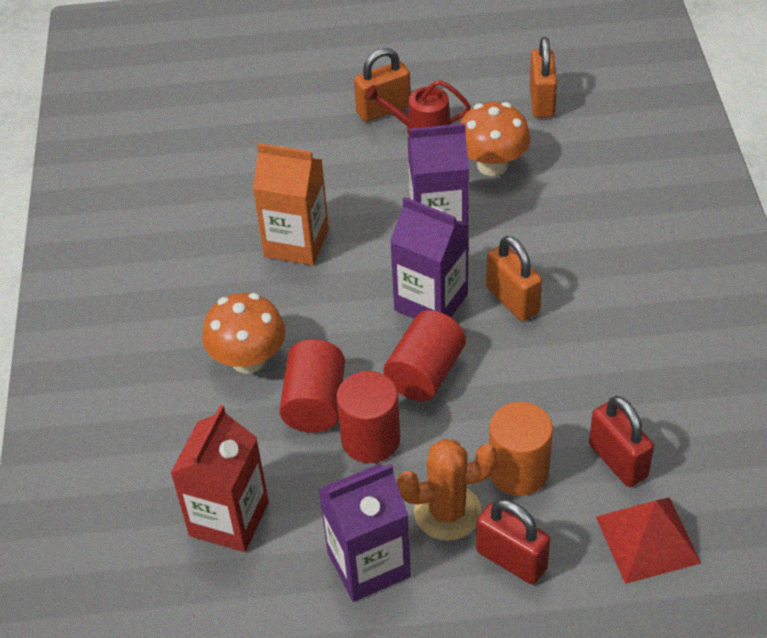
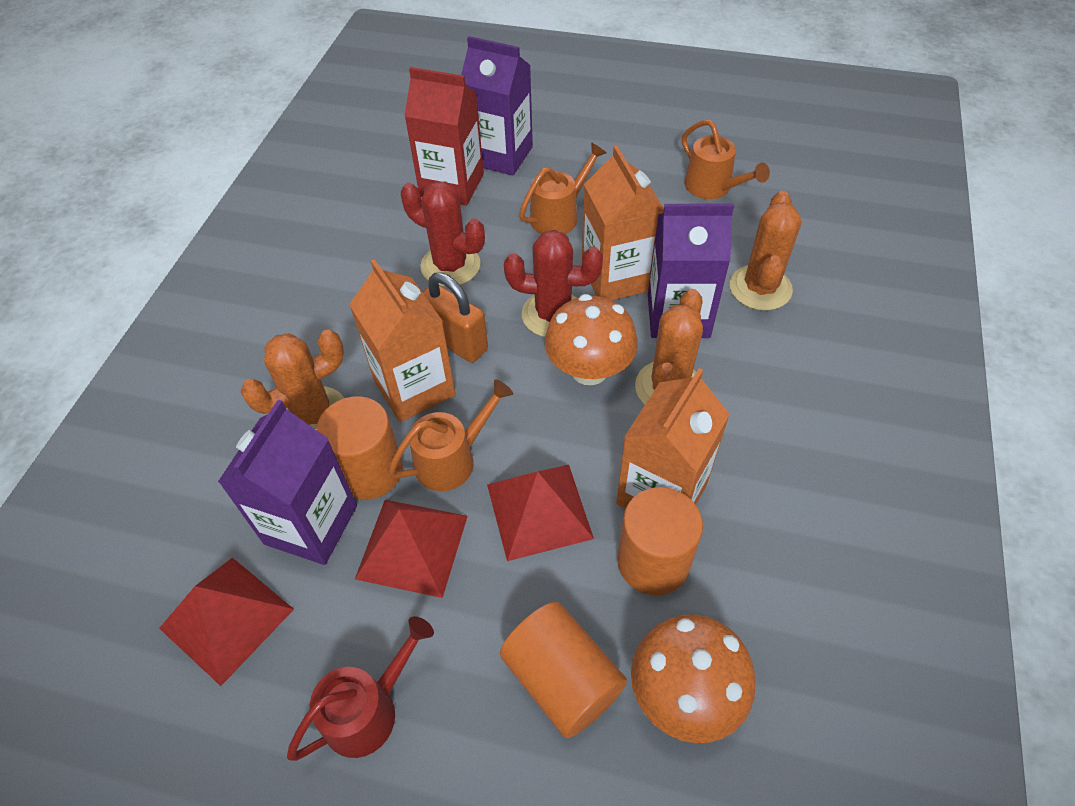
orange cactus: 1 -> 3
orange carton: 1 -> 3
orange cylinder: 1 -> 3
orange padlock: 3 -> 1
orange watering can: 0 -> 3
red cactus: 0 -> 2
red cylinder: 3 -> 0
red padlock: 2 -> 0
red pyramid: 1 -> 3

